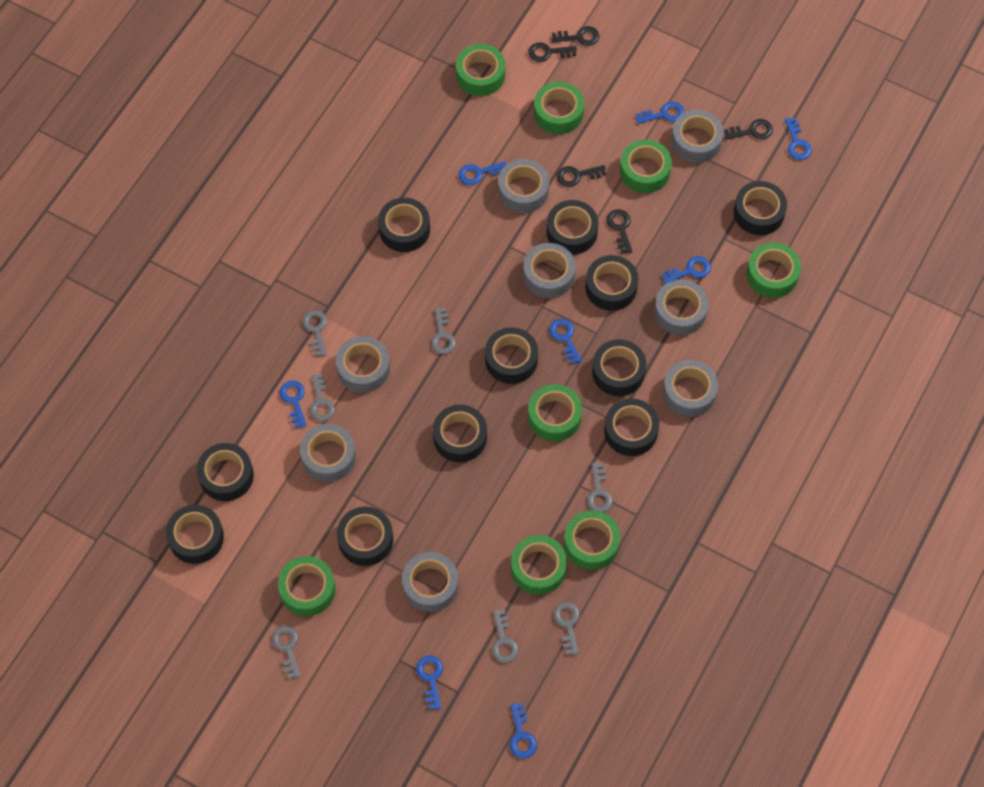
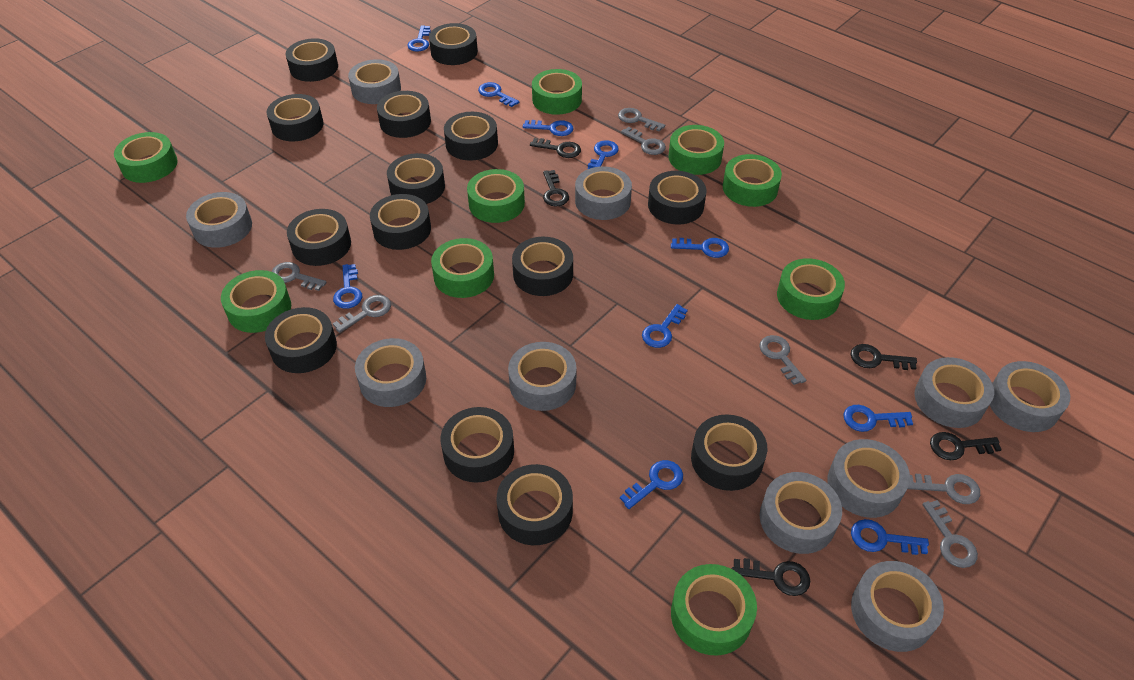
black tape: 11 -> 14
blue key: 8 -> 10
green tape: 8 -> 9
grey tape: 8 -> 10

